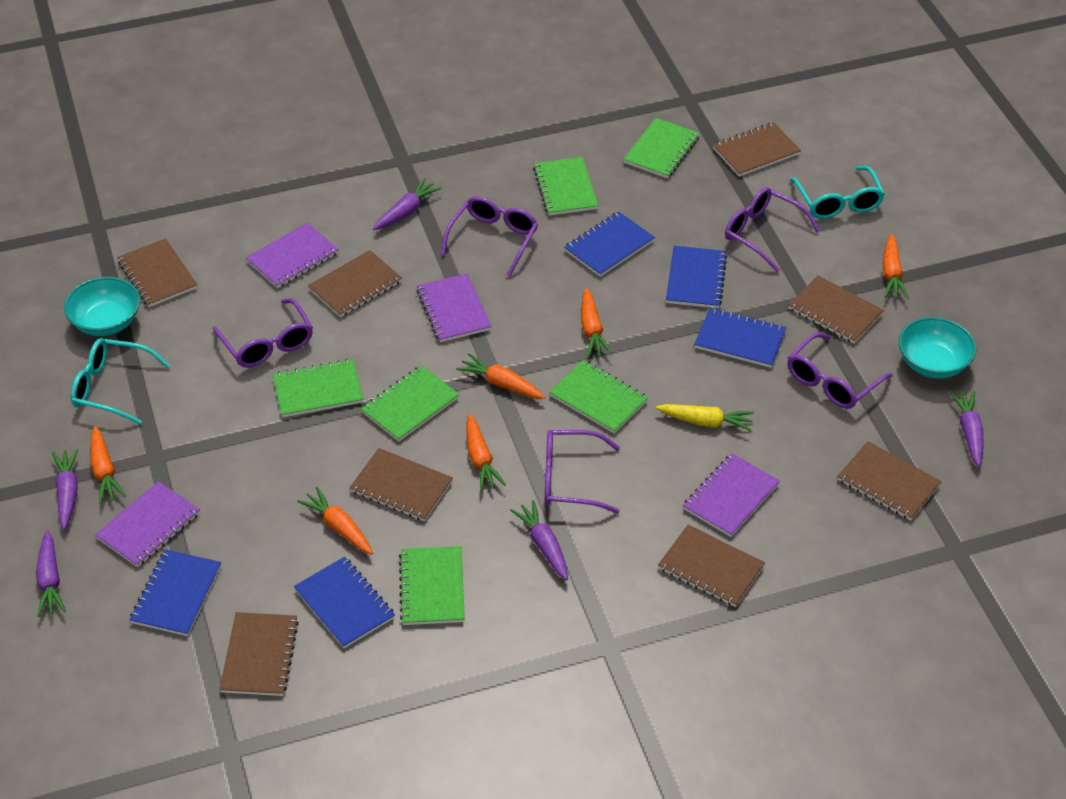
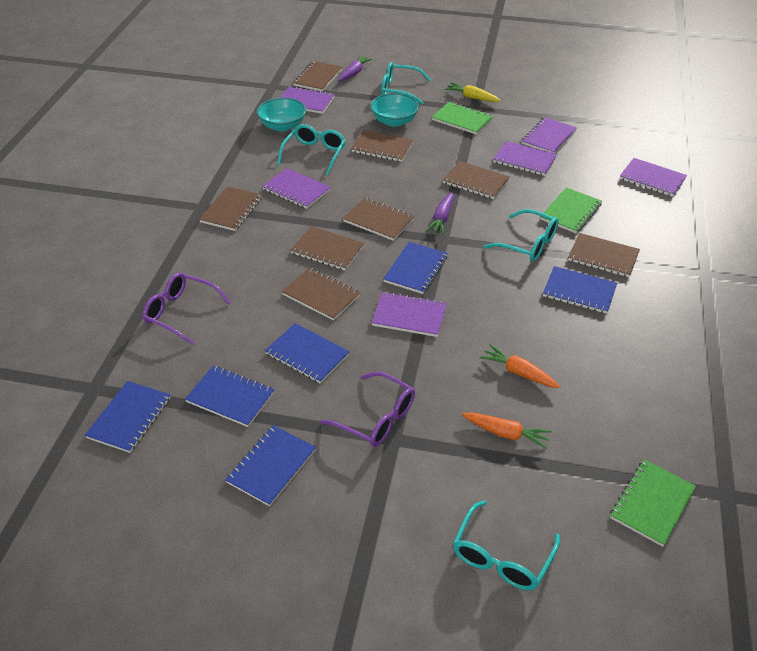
blue notebook: 5 -> 6
green notebook: 6 -> 3
orange carrot: 6 -> 2
purple carrot: 5 -> 2
purple glasses: 5 -> 2
purple notebook: 4 -> 6
turquoise glasses: 2 -> 4

